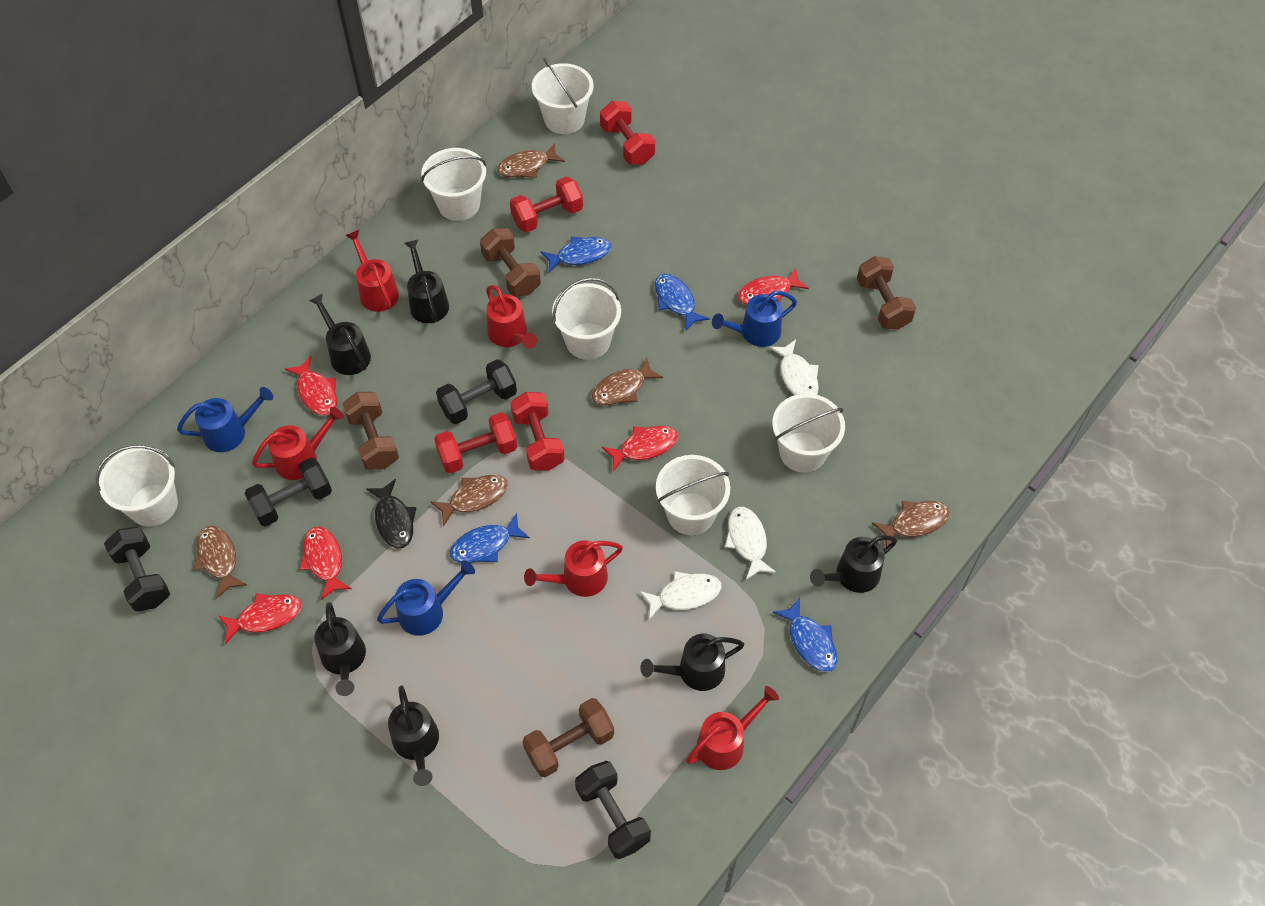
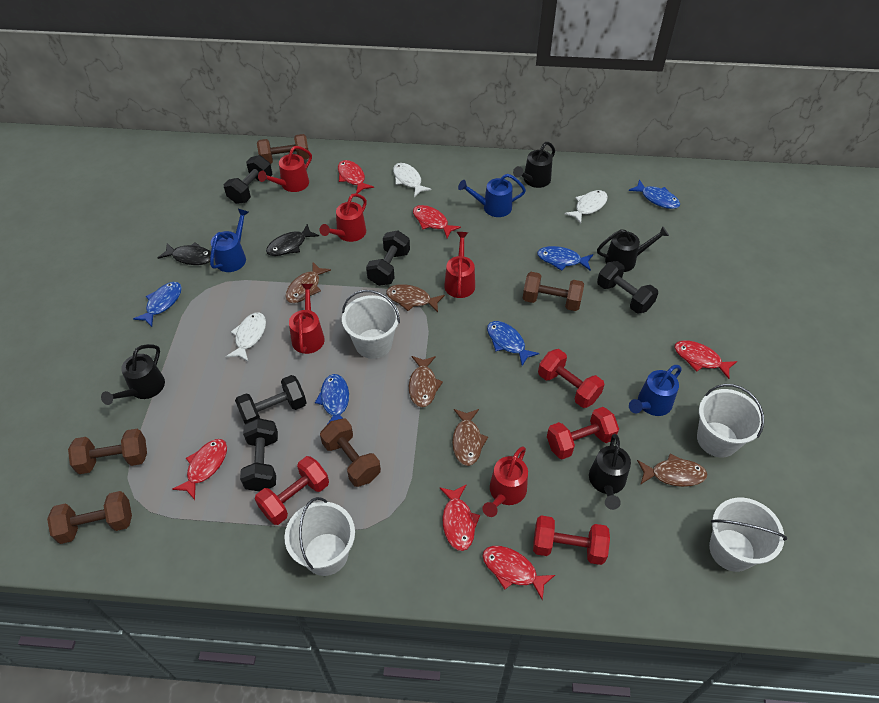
black dumbbell: 4 -> 5
black fish: 1 -> 2
black watering can: 6 -> 4
blue fish: 4 -> 5
brown dumbbell: 4 -> 5
red fish: 5 -> 6
white bucket: 6 -> 4

